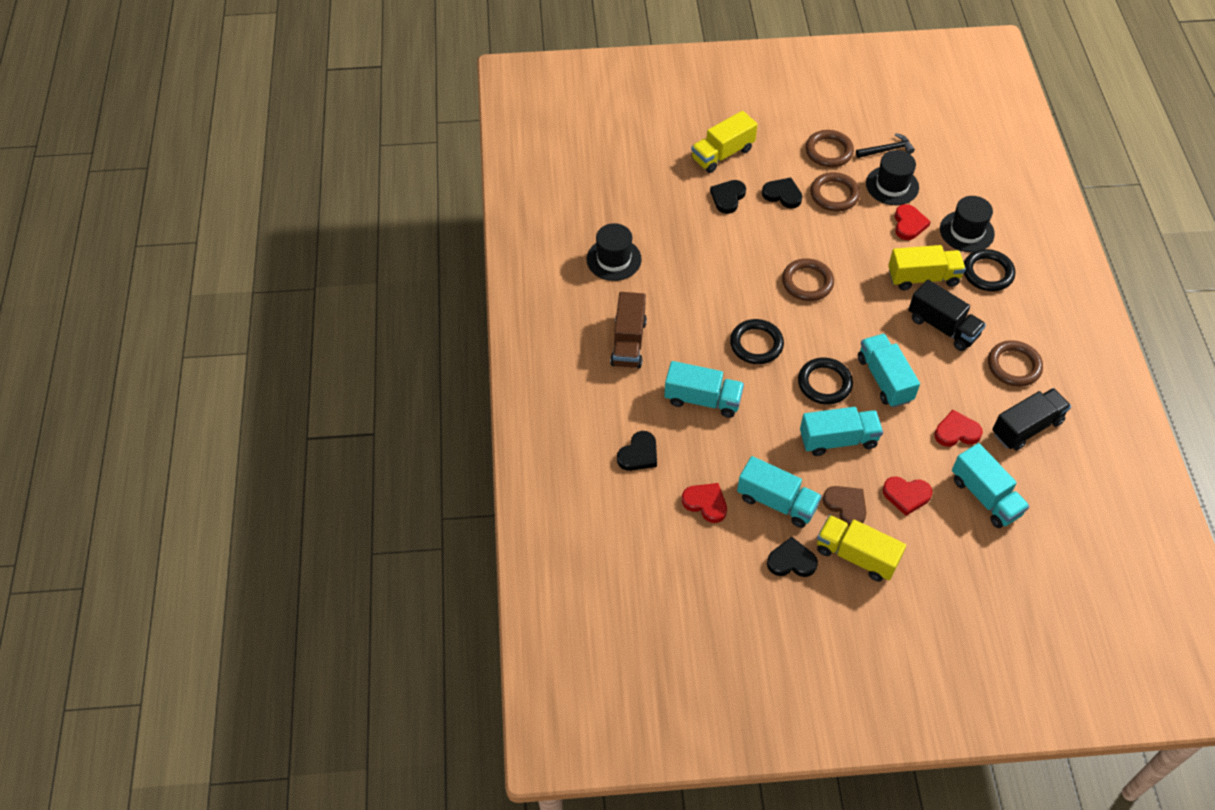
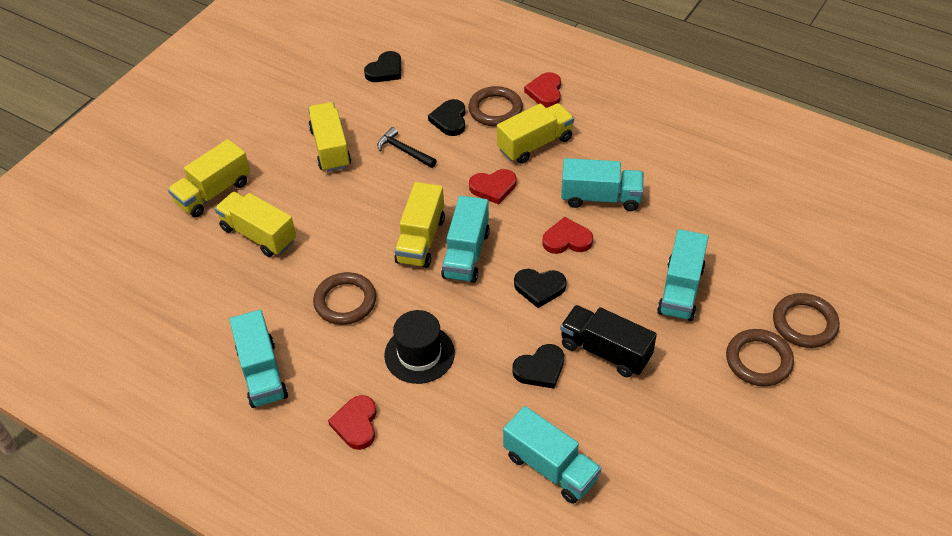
black hat: 3 -> 1
black ring: 3 -> 0
black truck: 2 -> 1
brown heart: 1 -> 0
brown truck: 1 -> 0
yellow truck: 3 -> 5

